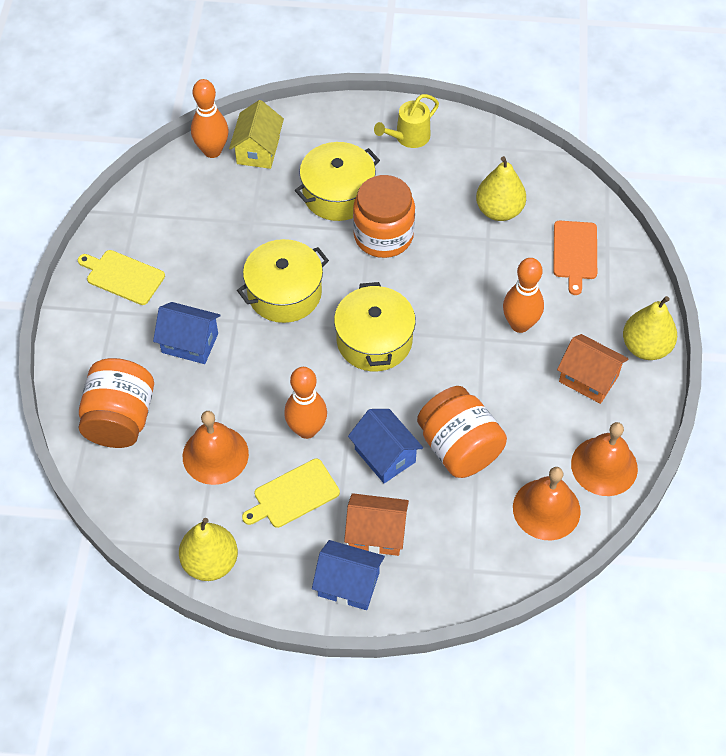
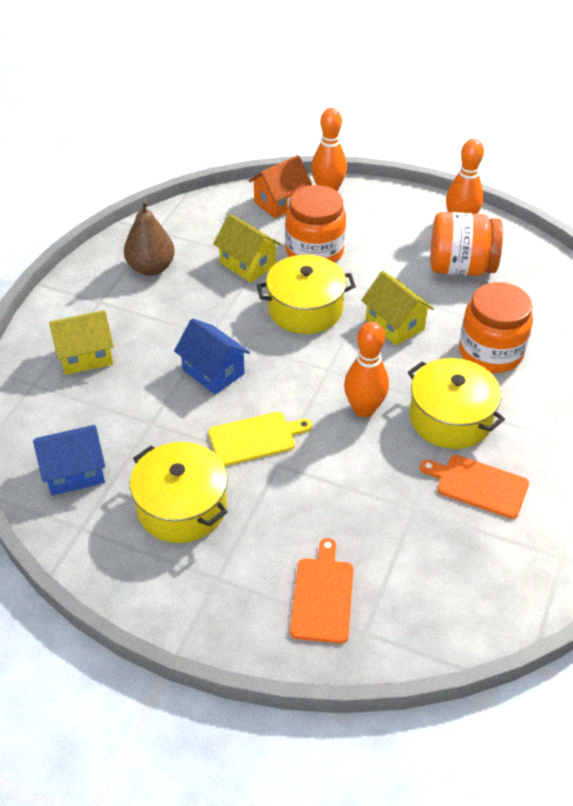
blue house: 3 -> 2
brown pear: 0 -> 1
orange bell: 3 -> 0
orange cutting board: 1 -> 2
orange house: 2 -> 1
yellow cutting board: 2 -> 1
yellow house: 1 -> 3
yellow pear: 3 -> 0
yellow watering can: 1 -> 0

